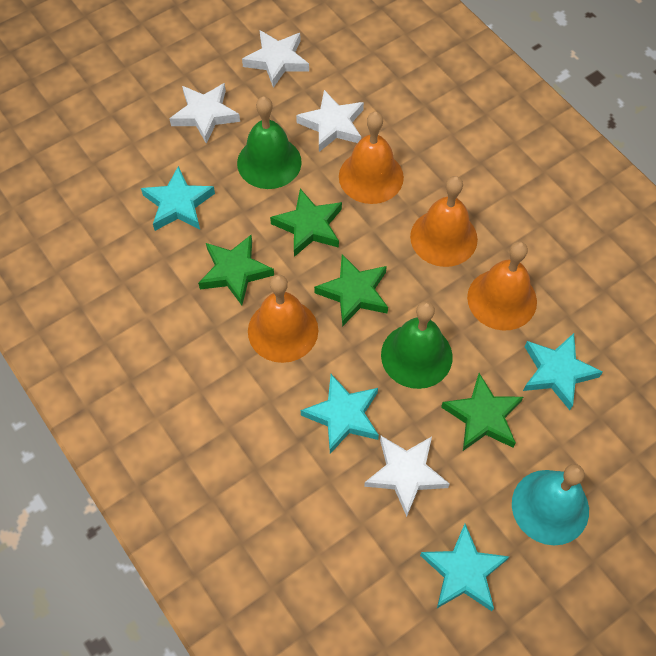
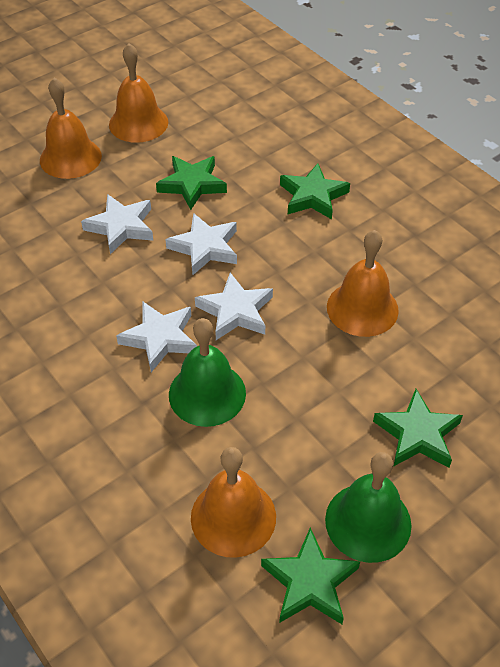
turquoise bell: 1 -> 0
turquoise star: 4 -> 0

